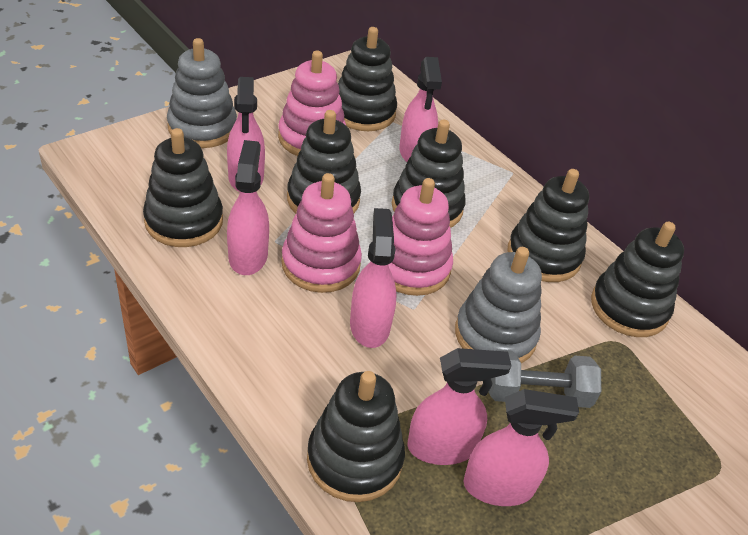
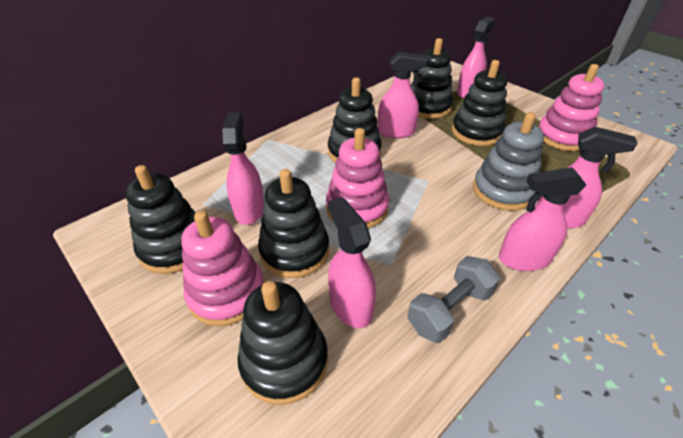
black stacking toy: 7 -> 6
grey stacking toy: 2 -> 1

